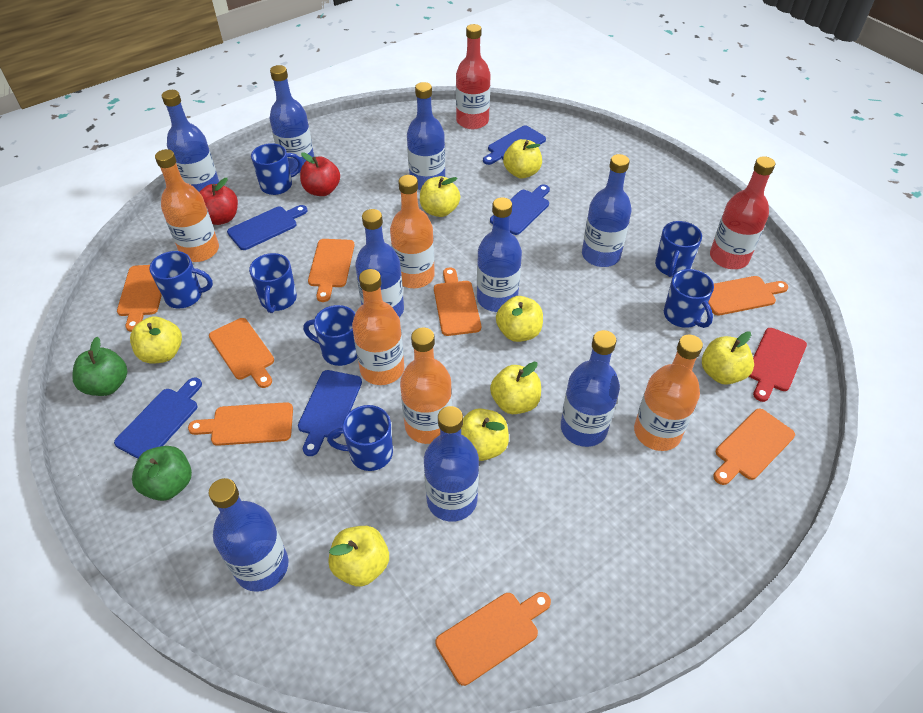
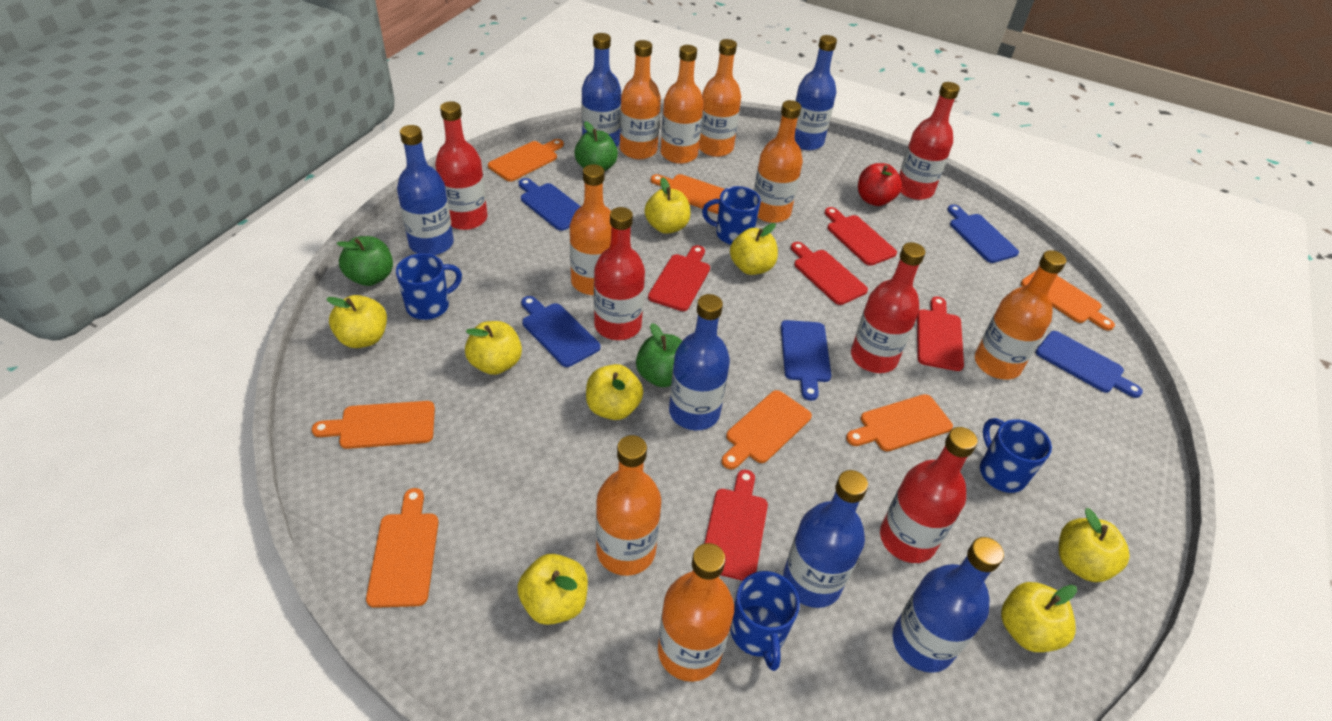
blue bottle: 9 -> 6
blue mug: 7 -> 4
green apple: 2 -> 3
orange bottle: 5 -> 8
orange cutting board: 8 -> 7
red apple: 2 -> 1
red bottle: 2 -> 5
red cutting board: 1 -> 5

